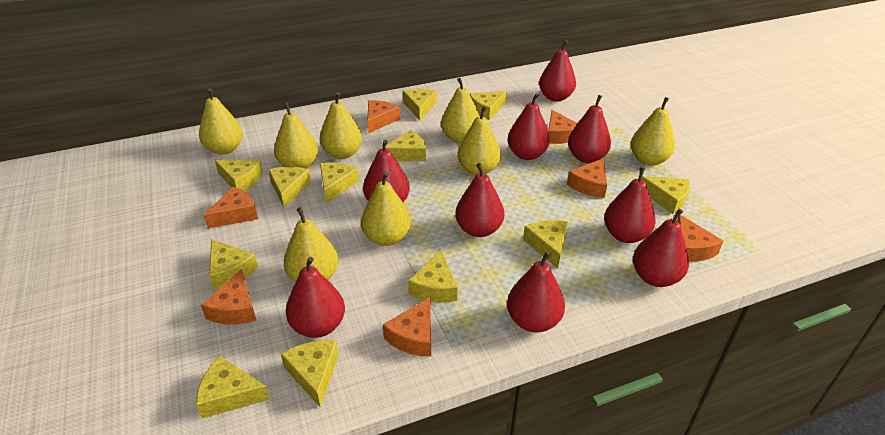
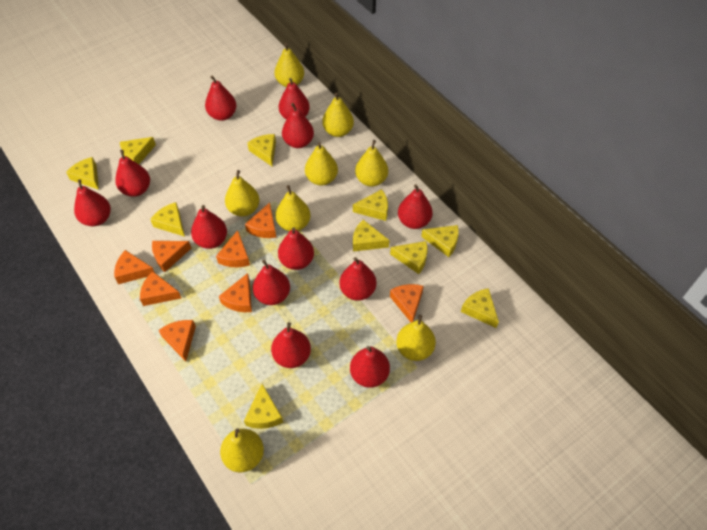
orange cheese: 7 -> 8
red pear: 9 -> 12
yellow cheese: 12 -> 10

